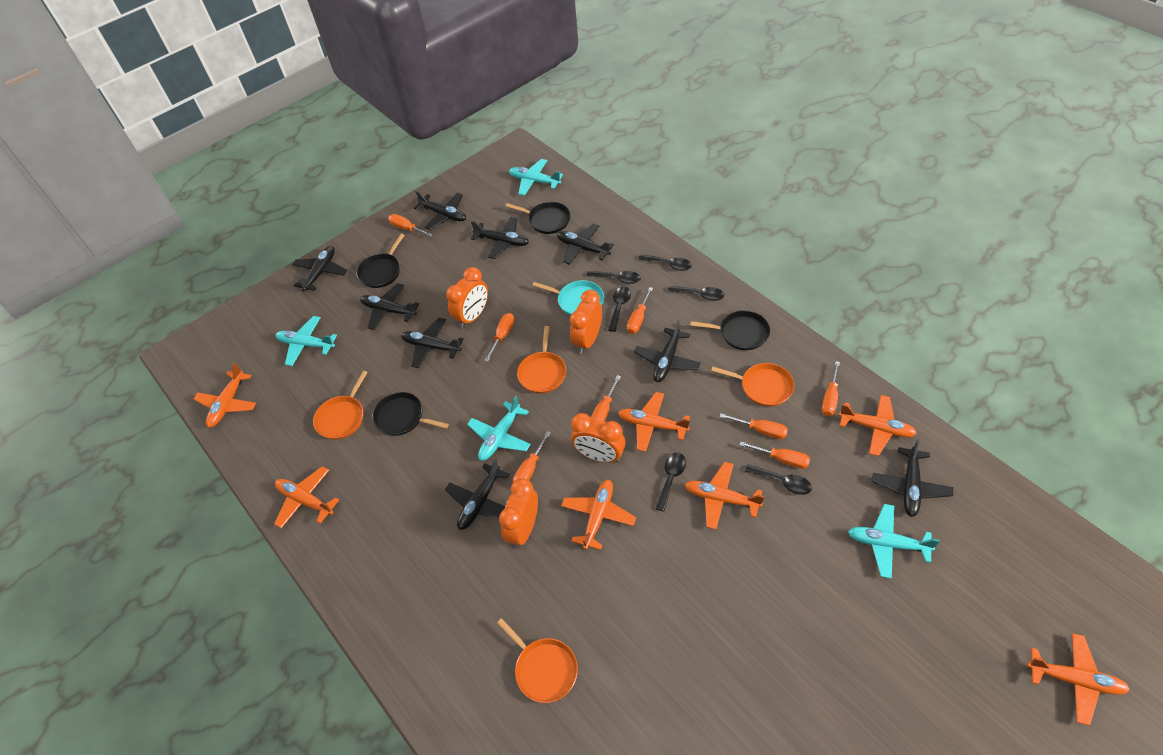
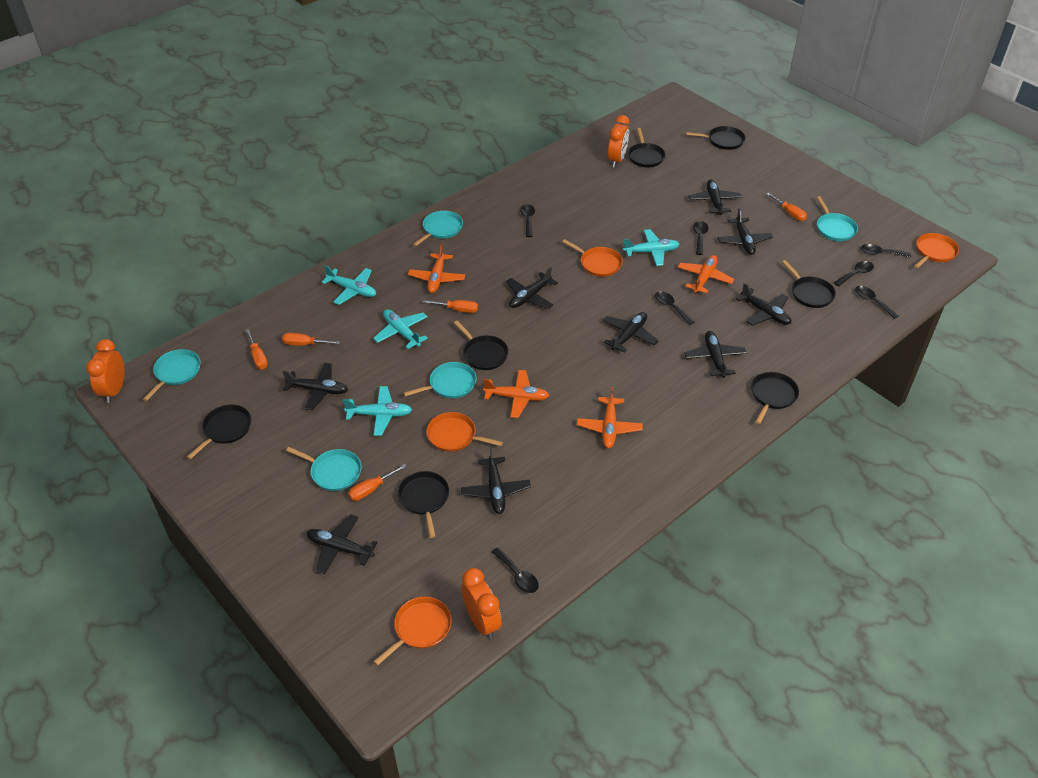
black pan: 4 -> 7
black spoon: 6 -> 7
orange clock: 4 -> 3
orange plane: 7 -> 4
orange screwdriver: 8 -> 5
turquoise pan: 1 -> 5

